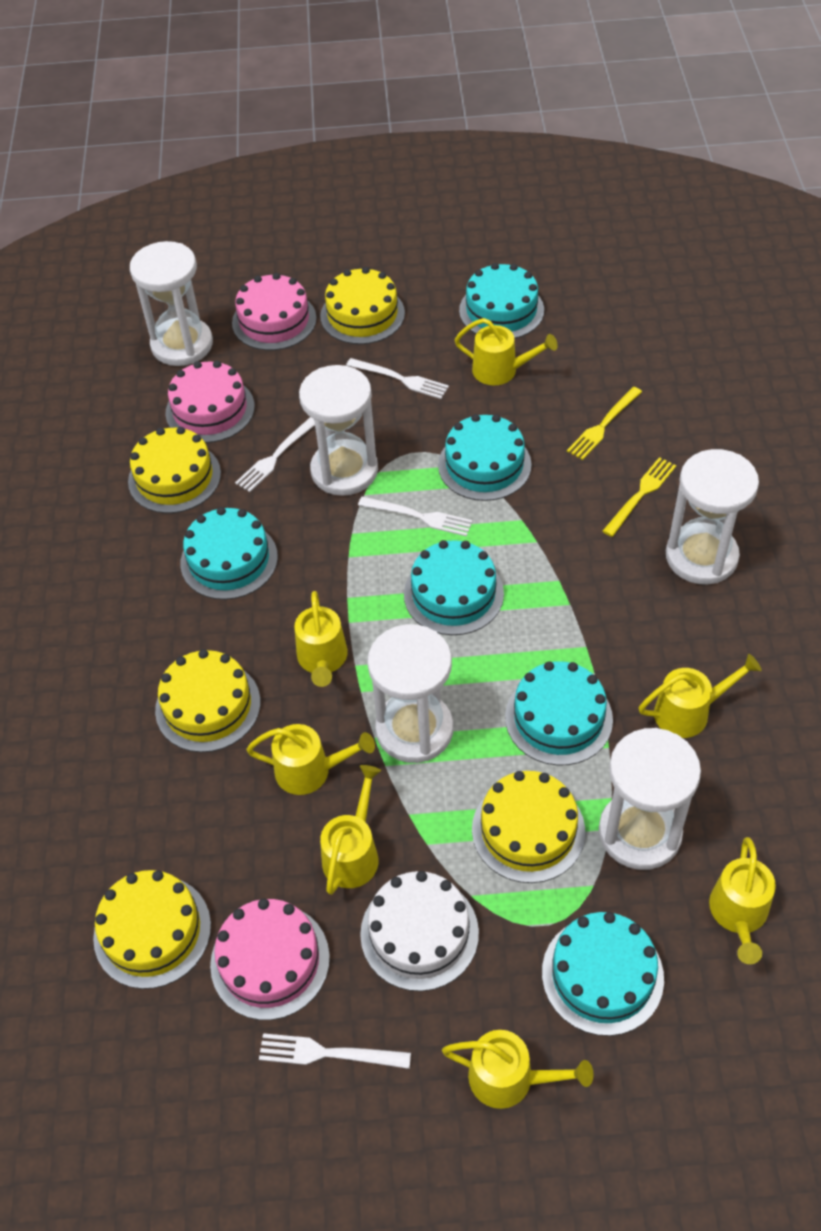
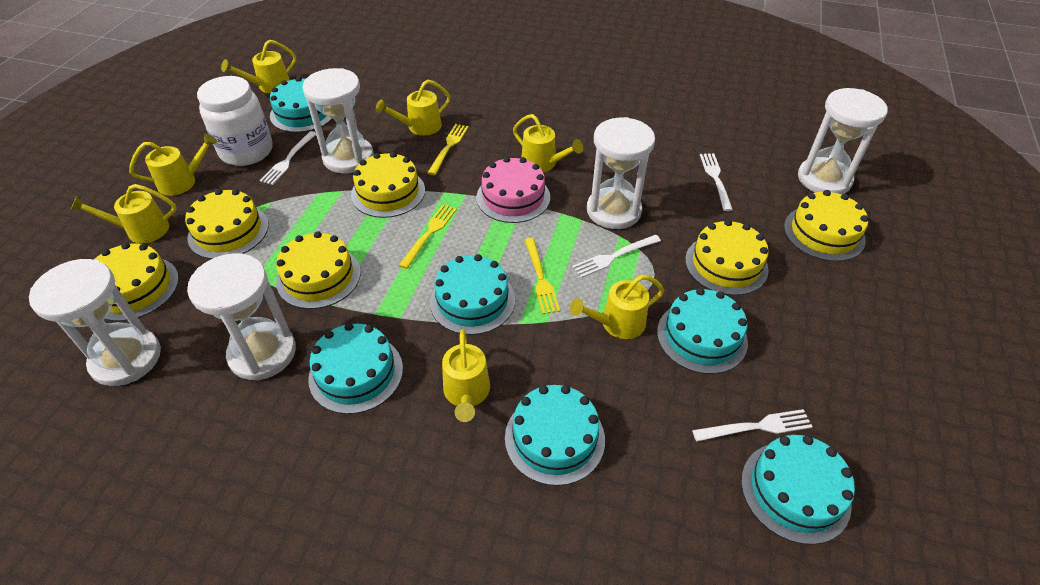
pink cake: 3 -> 1
white cake: 1 -> 0
white jar: 0 -> 1
yellow cake: 5 -> 6
yellow fork: 2 -> 3

